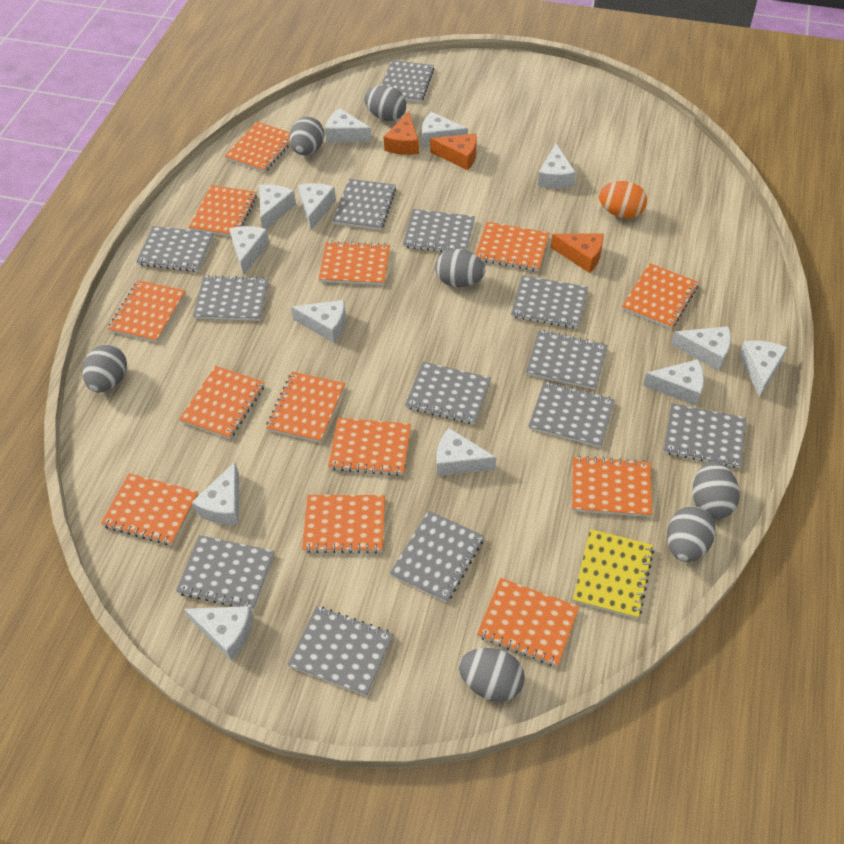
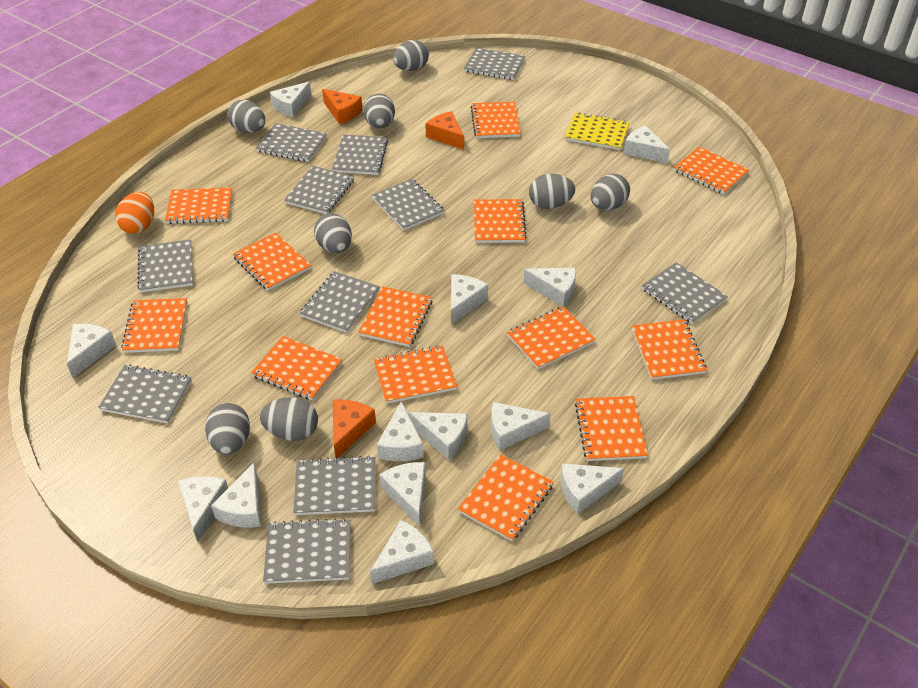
grey egg: 7 -> 8
grey notebook: 13 -> 11

